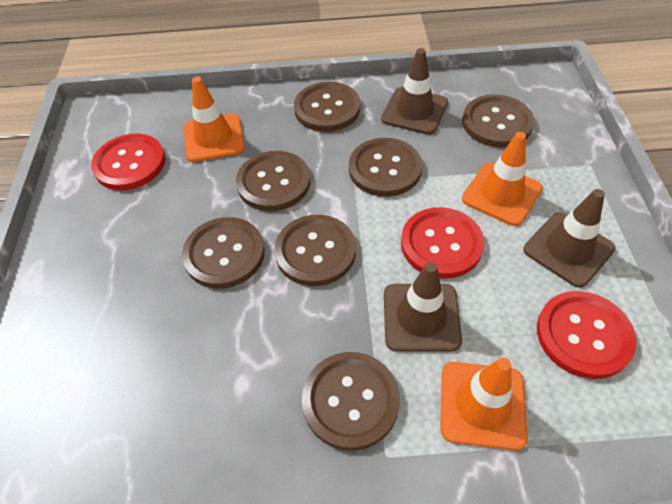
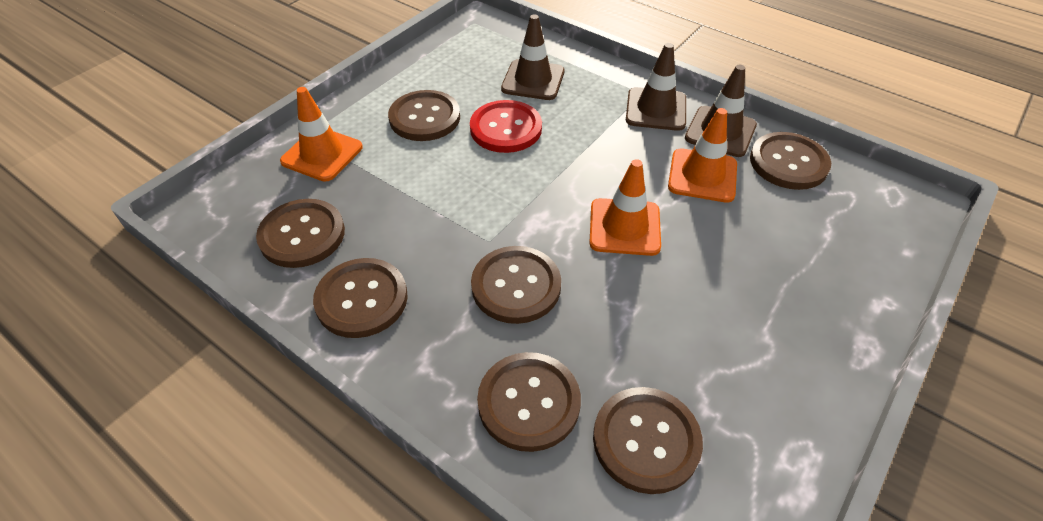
red button: 3 -> 1

